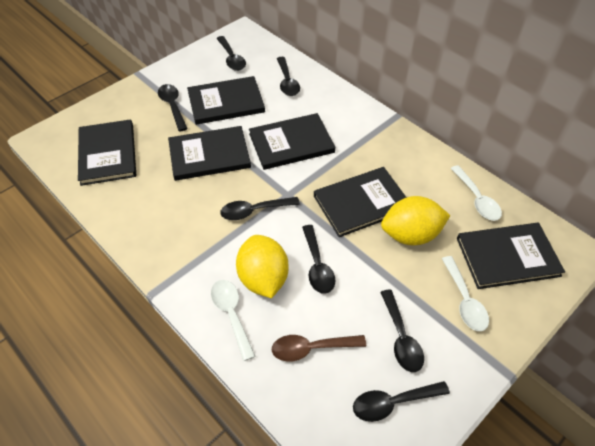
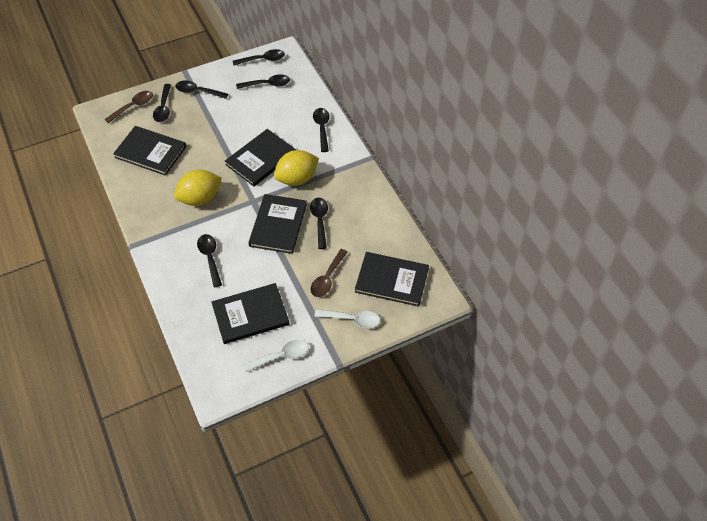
black book: 6 -> 5
brown spoon: 1 -> 2
white spoon: 3 -> 2

